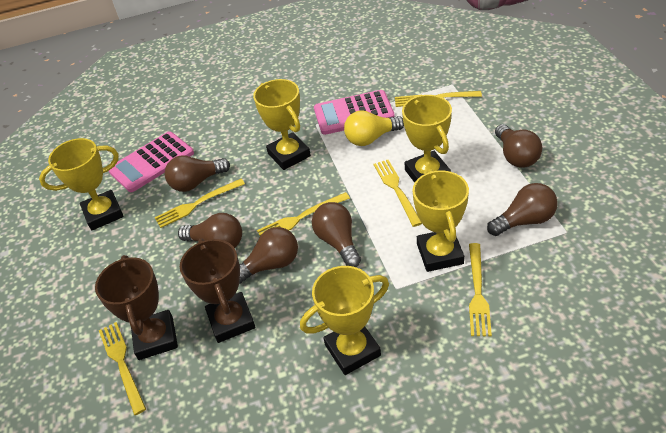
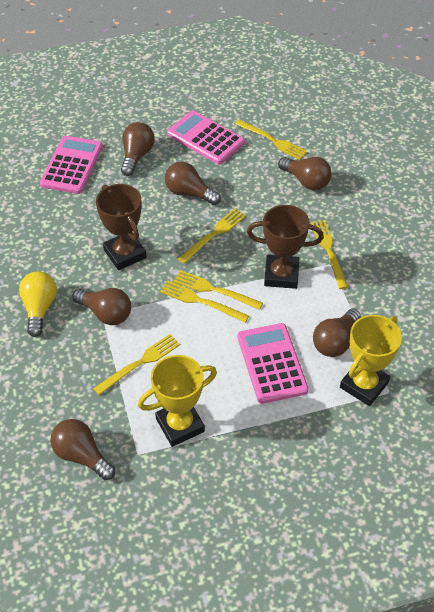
pink calculator: 2 -> 3
yellow trophy: 5 -> 2

